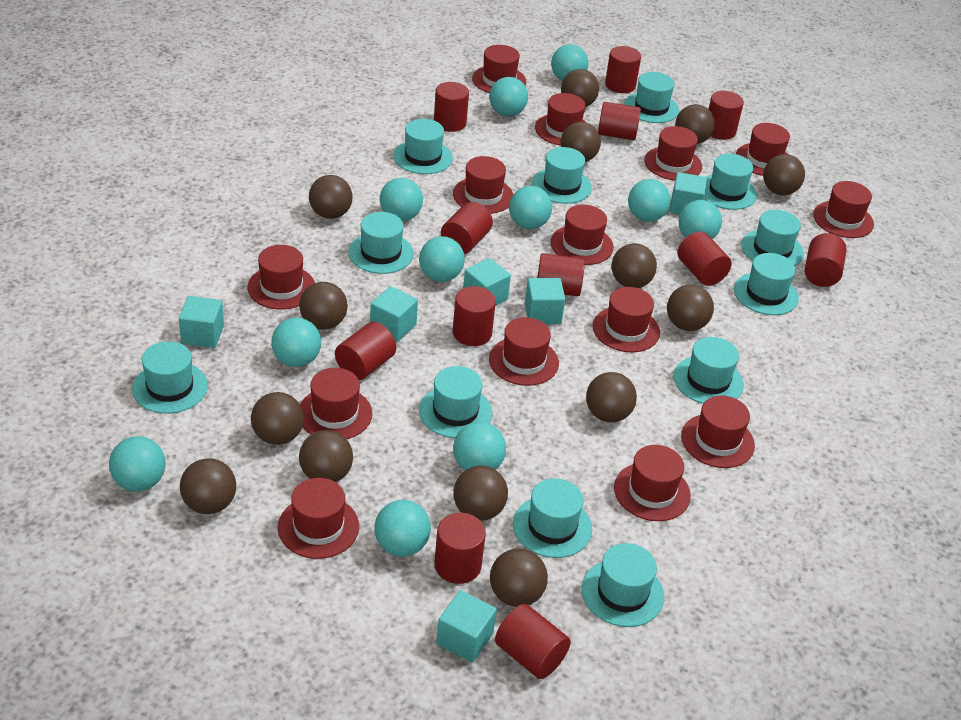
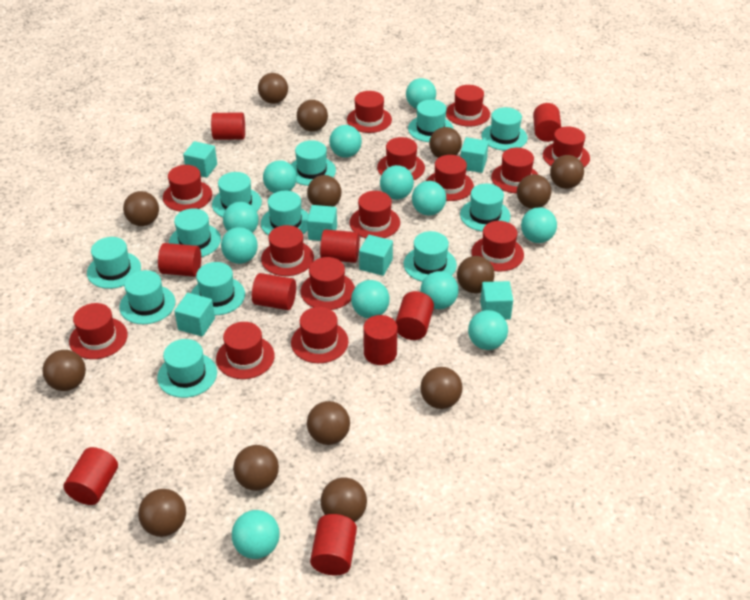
red cylinder: 12 -> 9
turquoise ball: 11 -> 12

